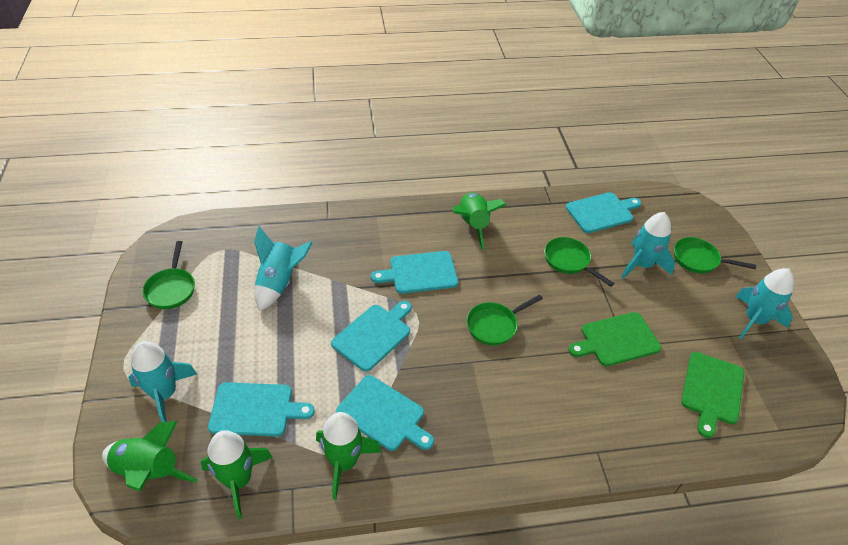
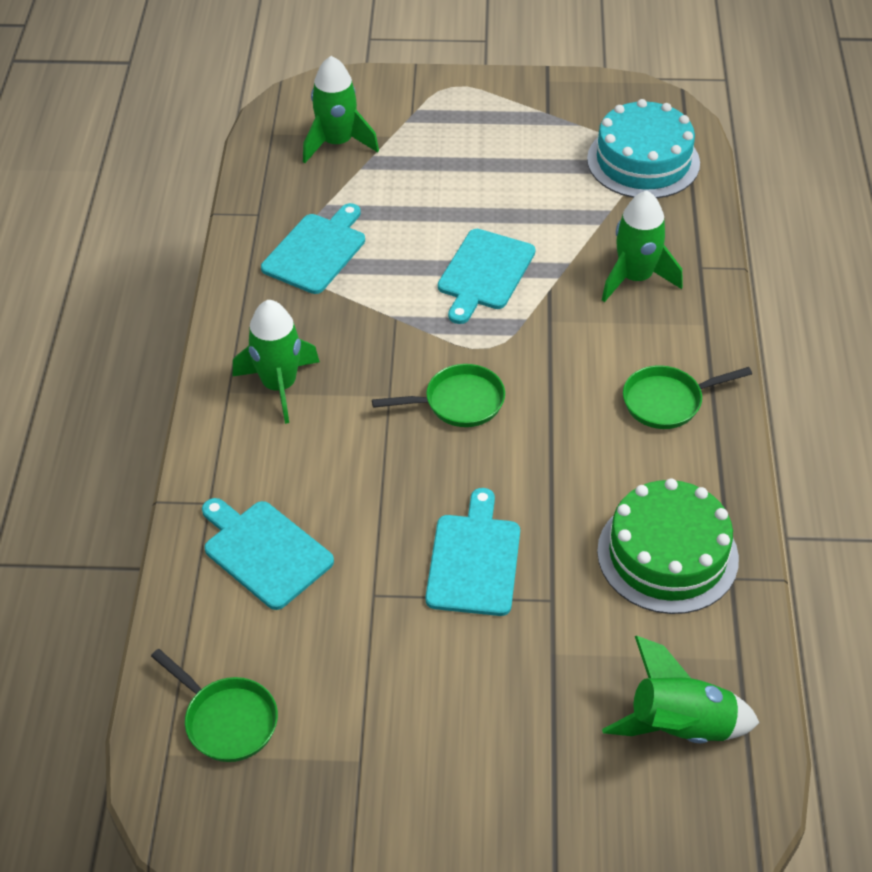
green cake: 0 -> 1
green cutting board: 2 -> 0
green pan: 4 -> 3
turquoise cake: 0 -> 1
turquoise cutting board: 5 -> 4
turquoise rocket: 4 -> 0

